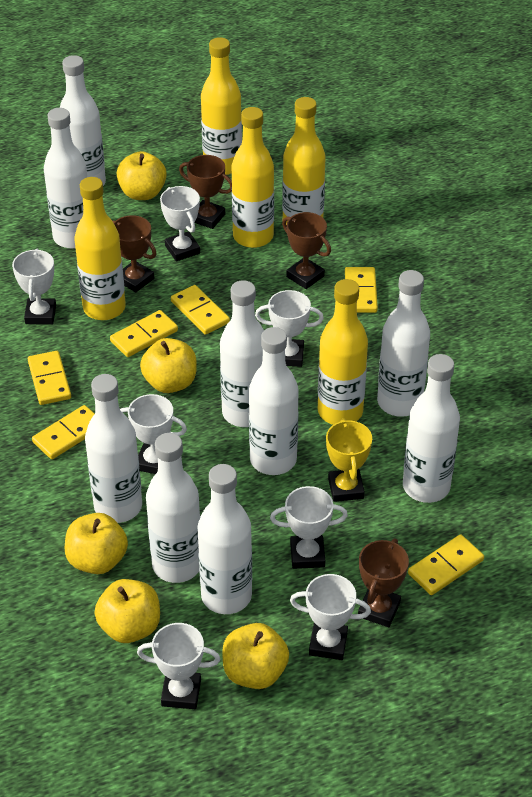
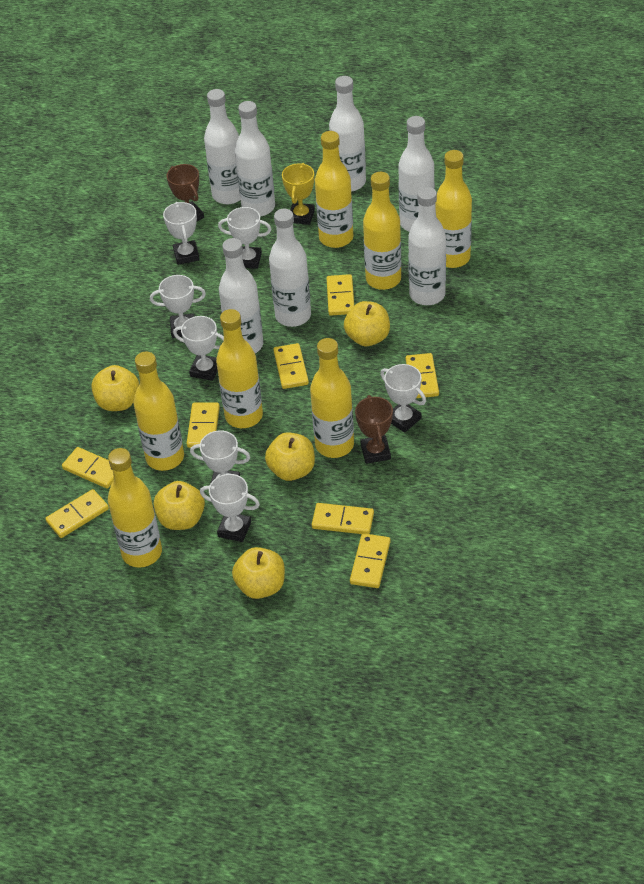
brown trophy: 4 -> 2
white bottle: 9 -> 7
yellow bottle: 5 -> 7
yellow domino: 6 -> 8

